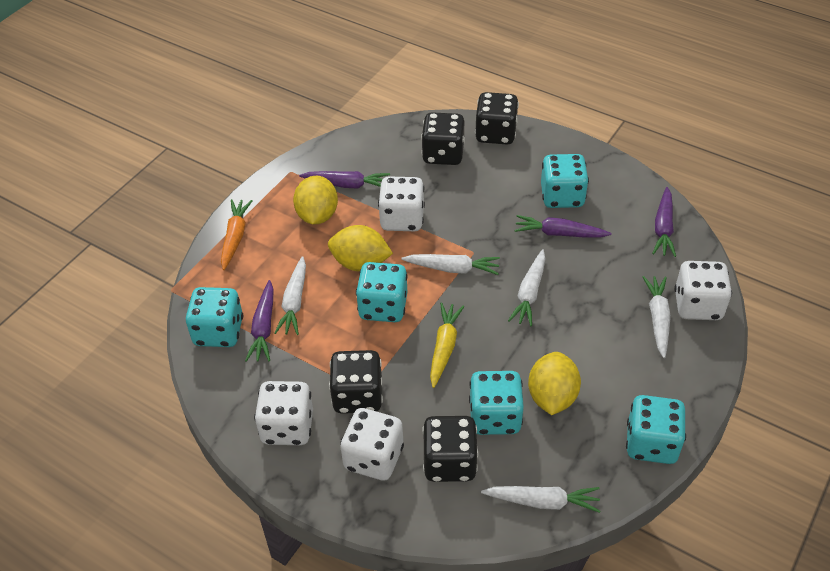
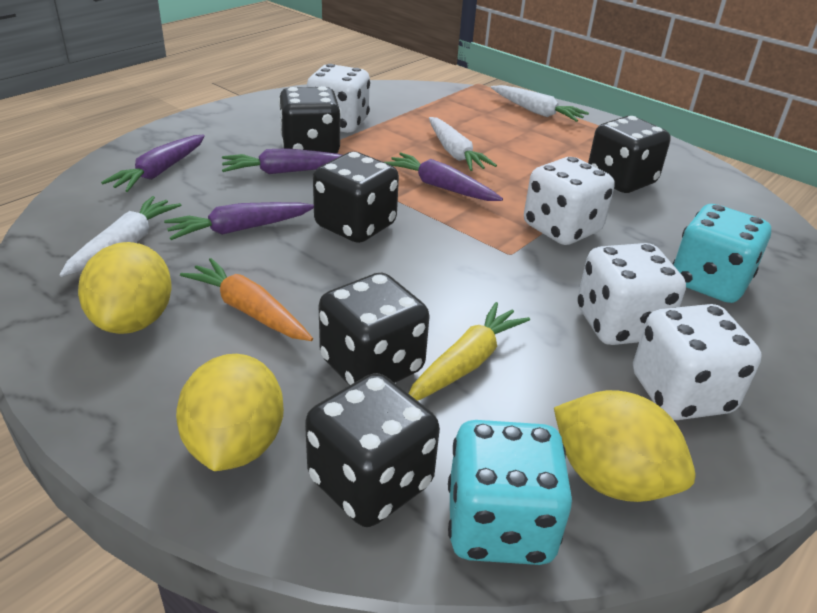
black dice: 4 -> 5
turquoise dice: 5 -> 2
white carrot: 5 -> 3

